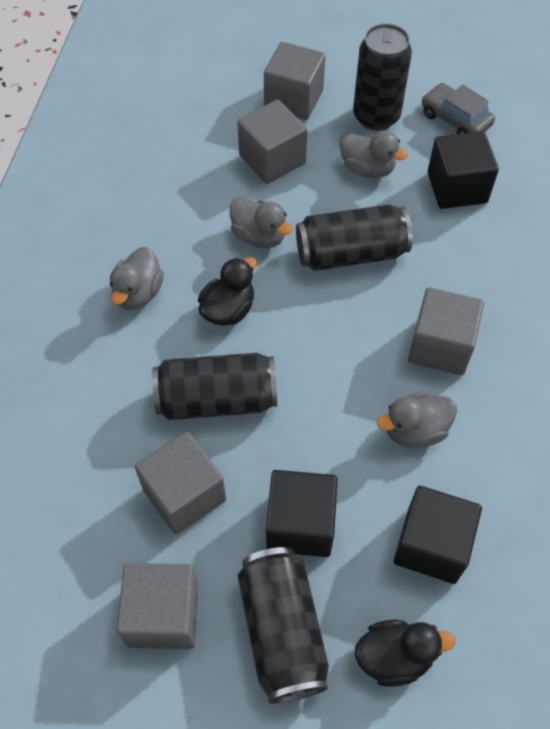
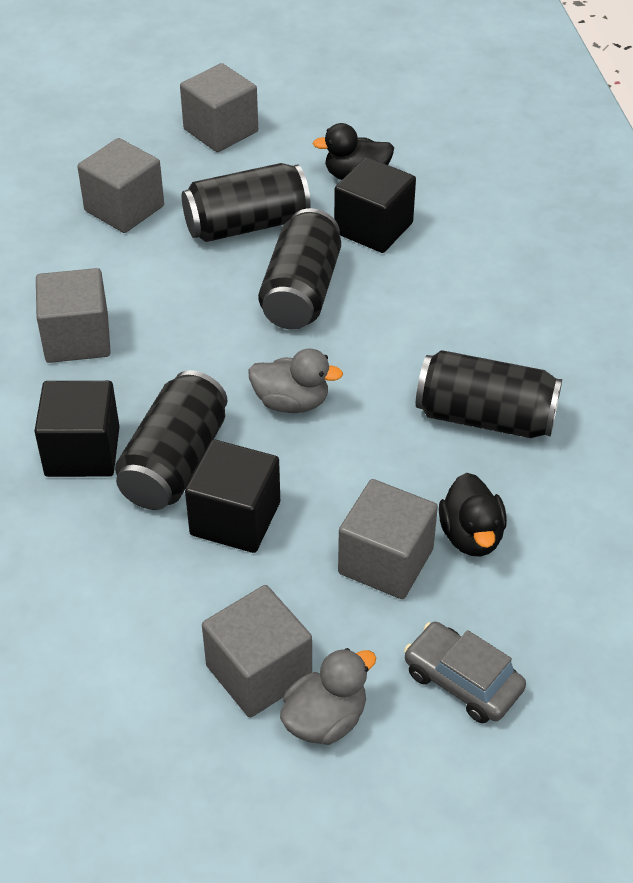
grey duck: 4 -> 2

